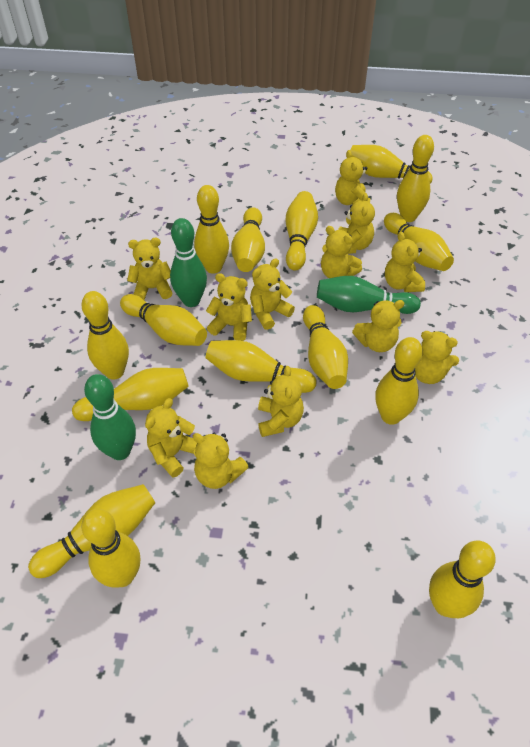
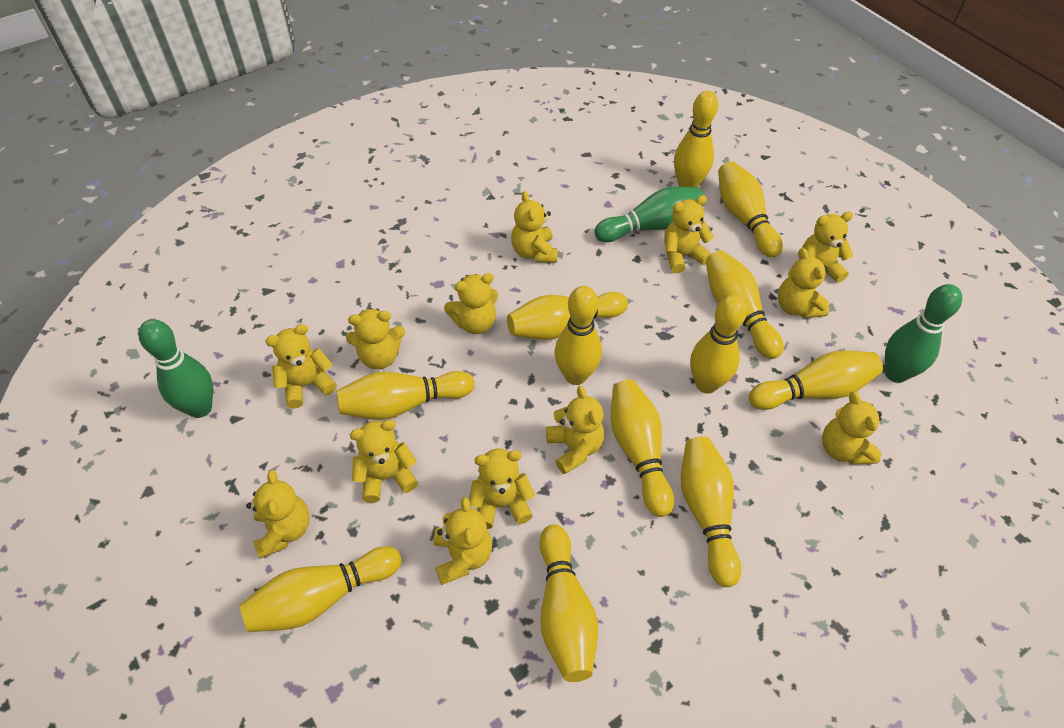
yellow bowling pin: 15 -> 12
yellow teddy bear: 12 -> 13

